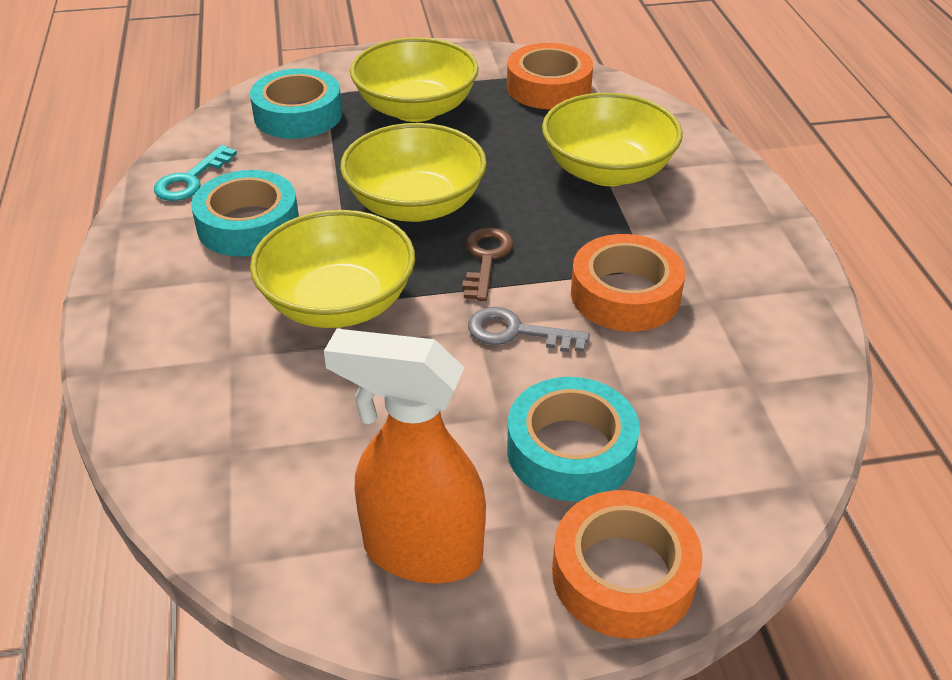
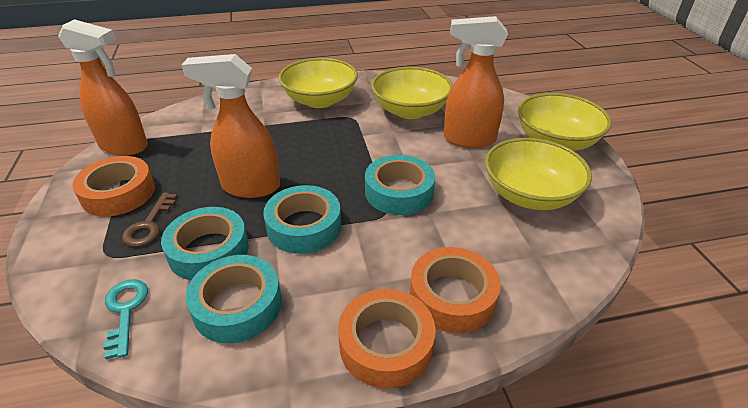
grey key: 1 -> 0
orange spray bottle: 1 -> 3
turquoise tape: 3 -> 4

